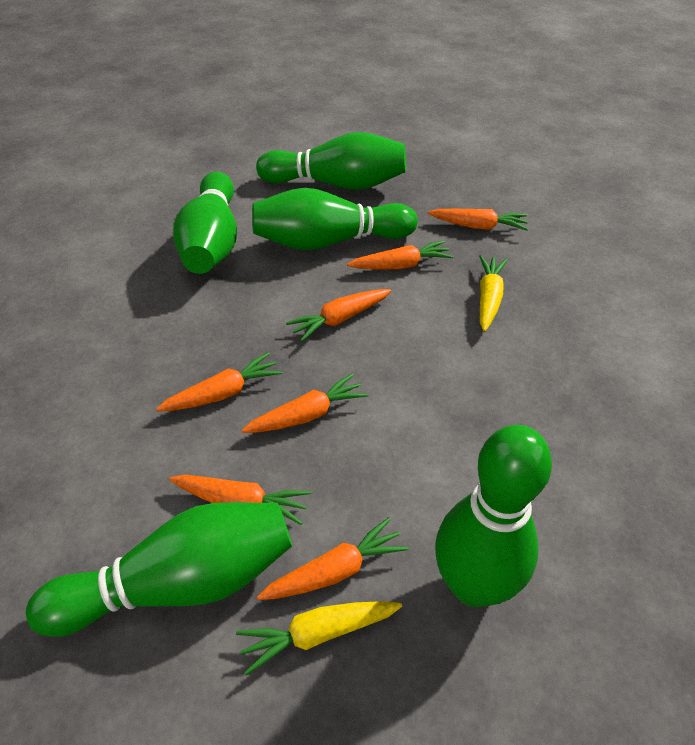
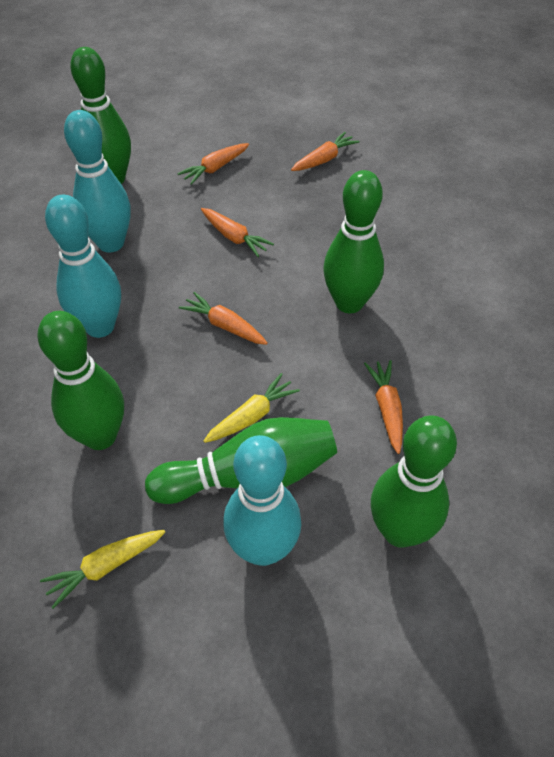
orange carrot: 7 -> 5
turquoise bowling pin: 0 -> 3

